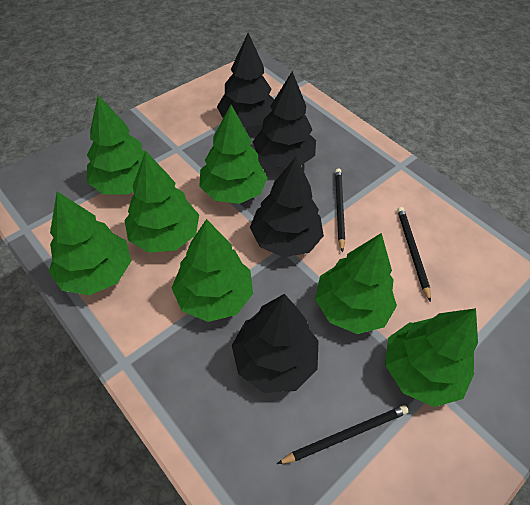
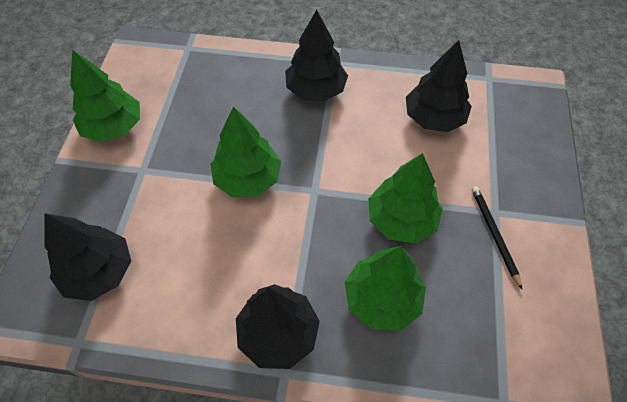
black pencil: 3 -> 1
green tree: 7 -> 4

